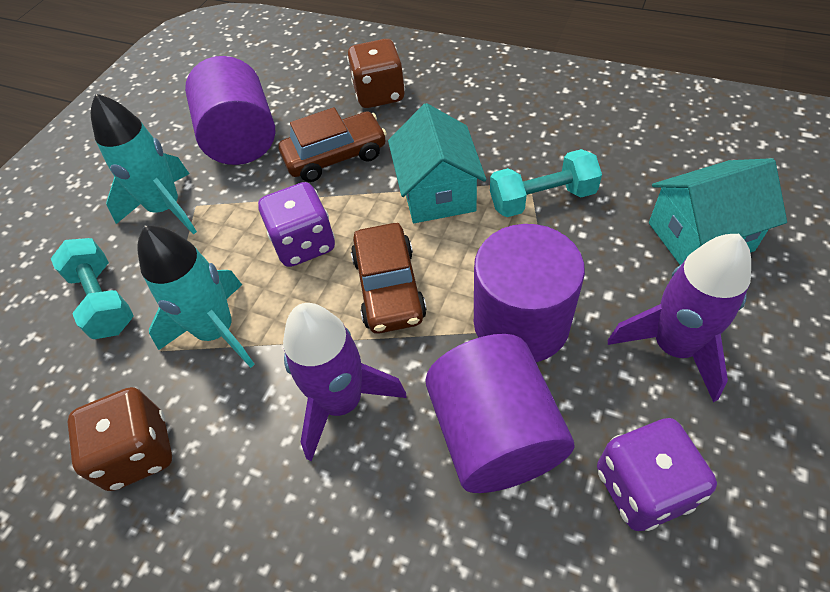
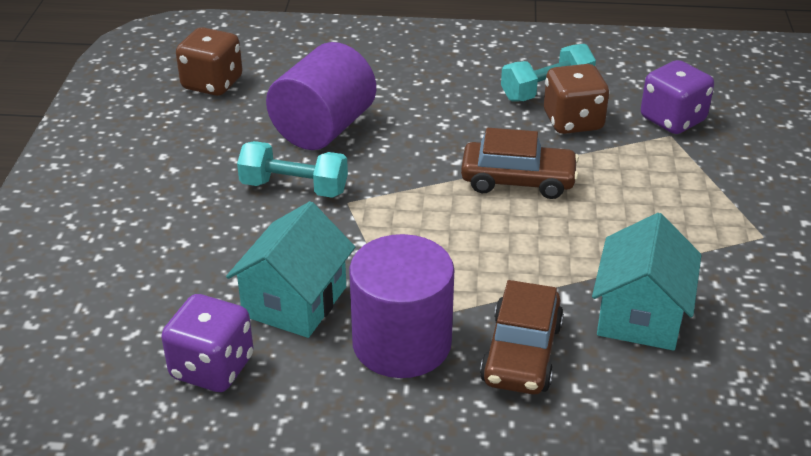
purple cylinder: 3 -> 2
purple rocket: 2 -> 0
turquoise rocket: 2 -> 0

